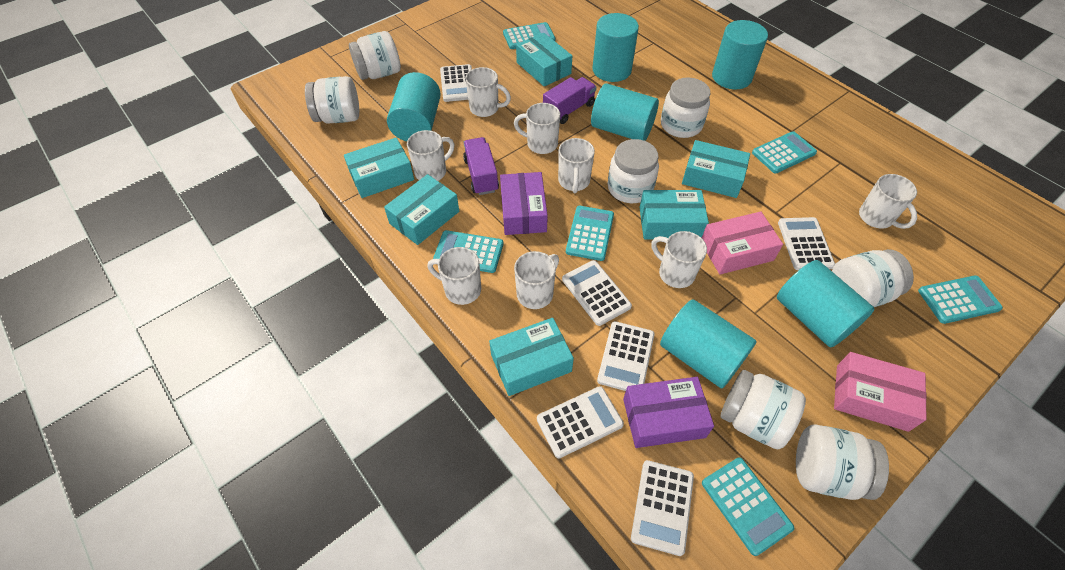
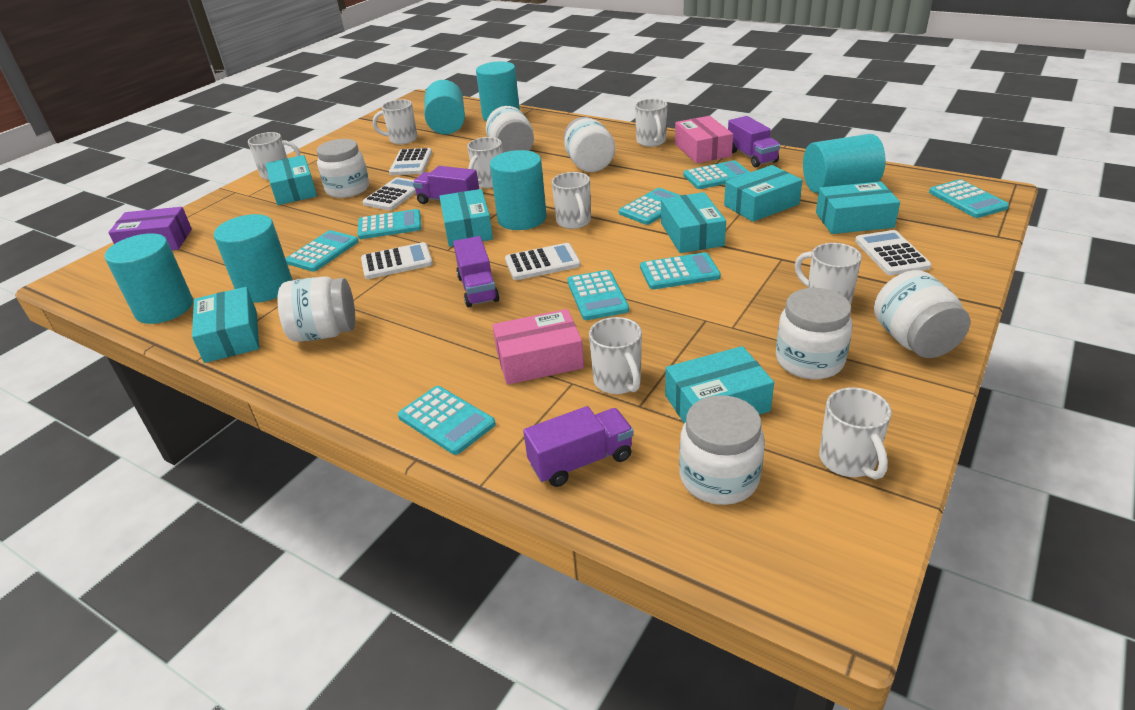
purple box: 2 -> 1
purple truck: 2 -> 4
turquoise box: 6 -> 7
turquoise calculator: 6 -> 8
white calculator: 6 -> 5

